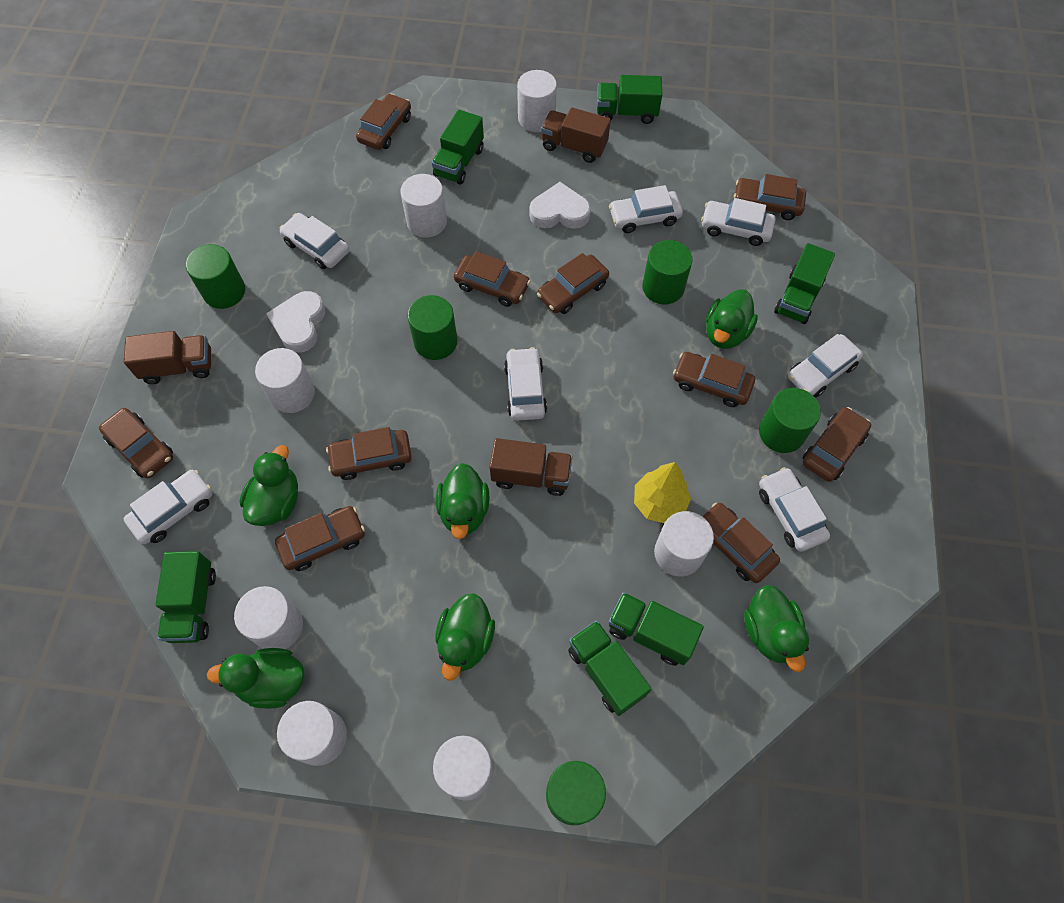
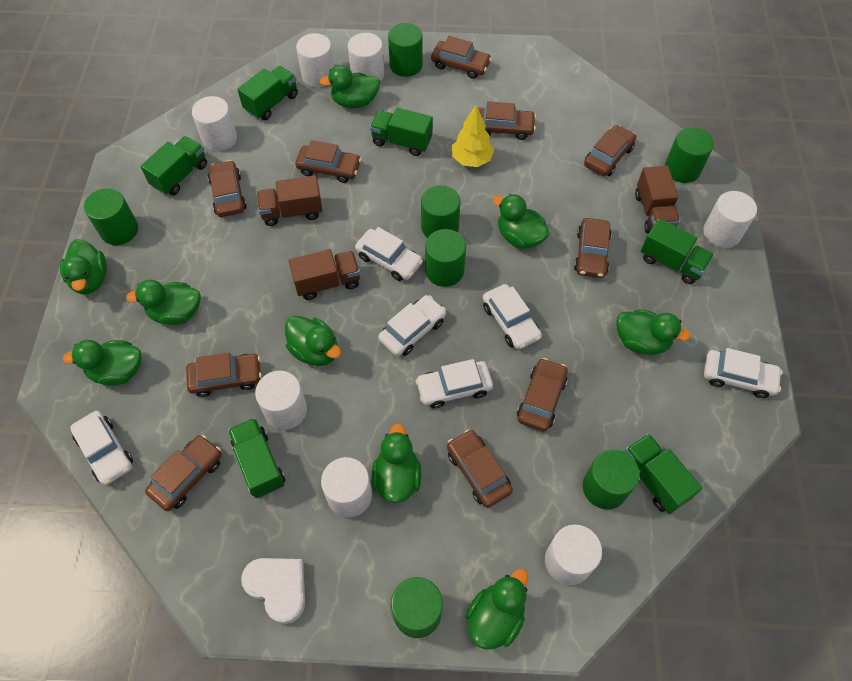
green cylinder: 5 -> 7
green duck: 6 -> 9
white car: 7 -> 6
white heart: 2 -> 1

